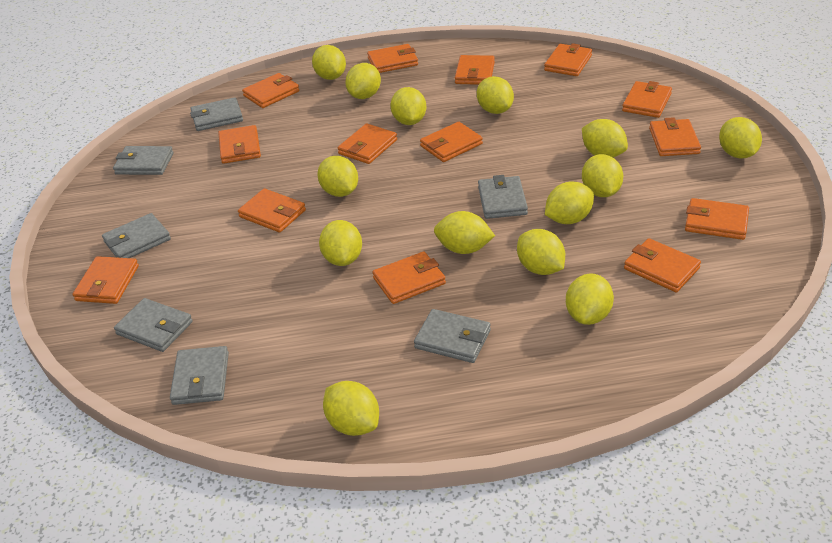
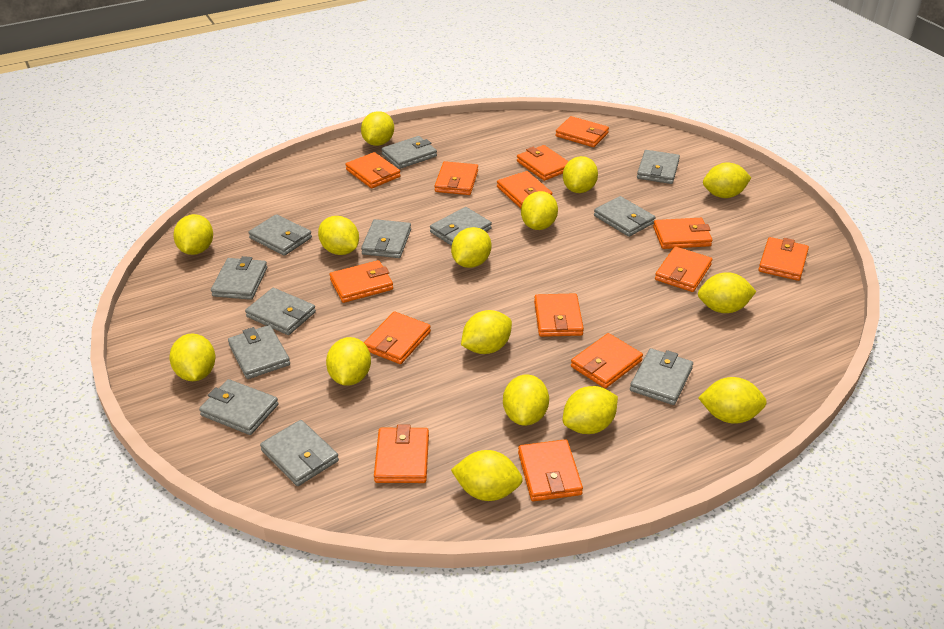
grey wallet: 7 -> 12
yellow lemon: 14 -> 15

